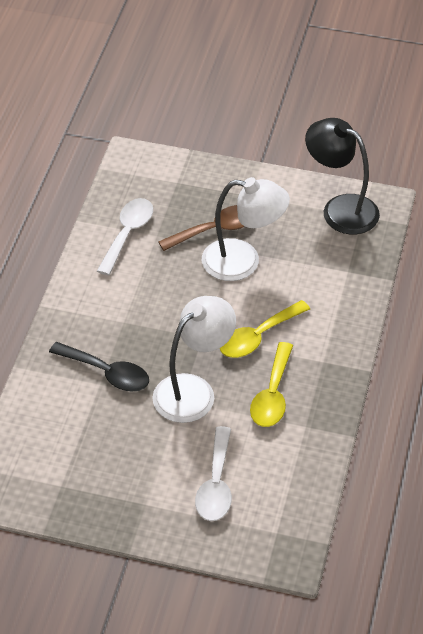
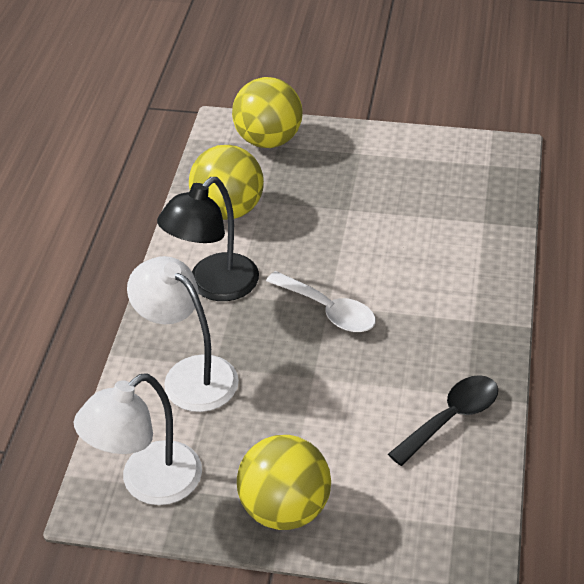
brown spoon: 1 -> 0
white spoon: 2 -> 1
yellow ball: 0 -> 3
yellow spoon: 2 -> 0

